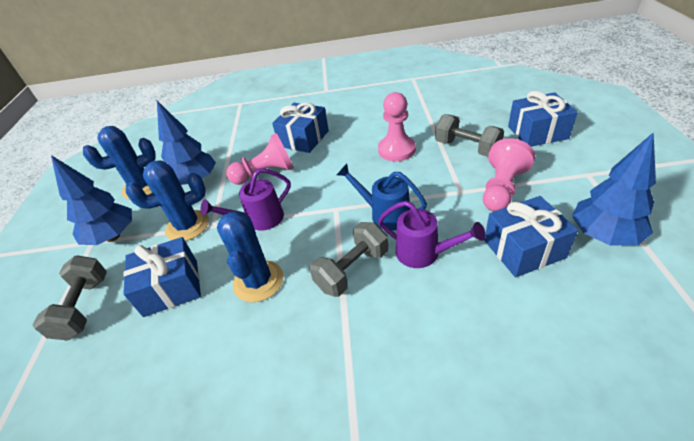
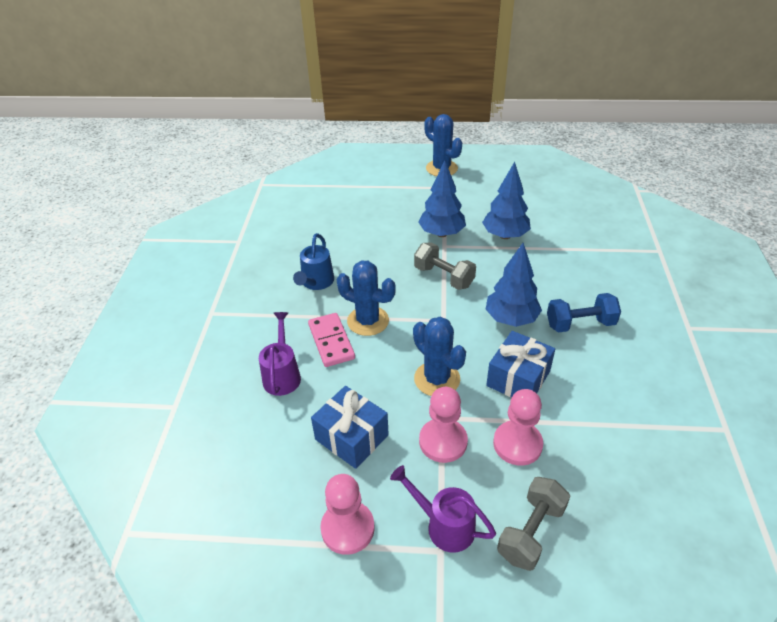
blue dumbbell: 0 -> 1
blue gift: 4 -> 2
grey dumbbell: 3 -> 2
pink domino: 0 -> 1

